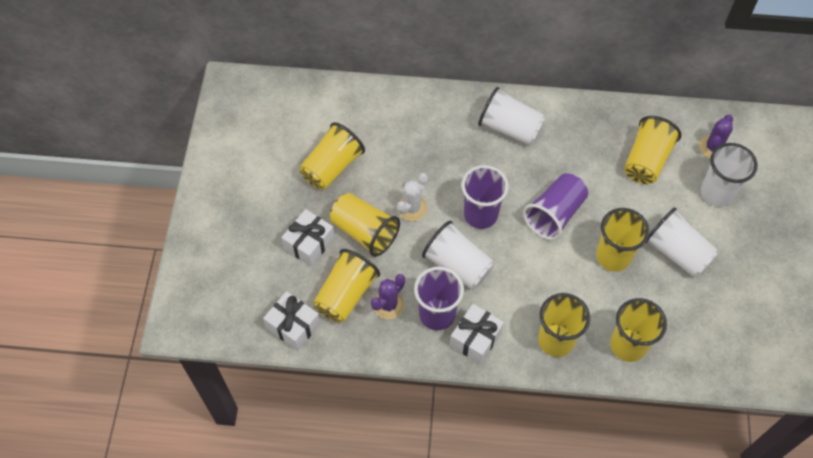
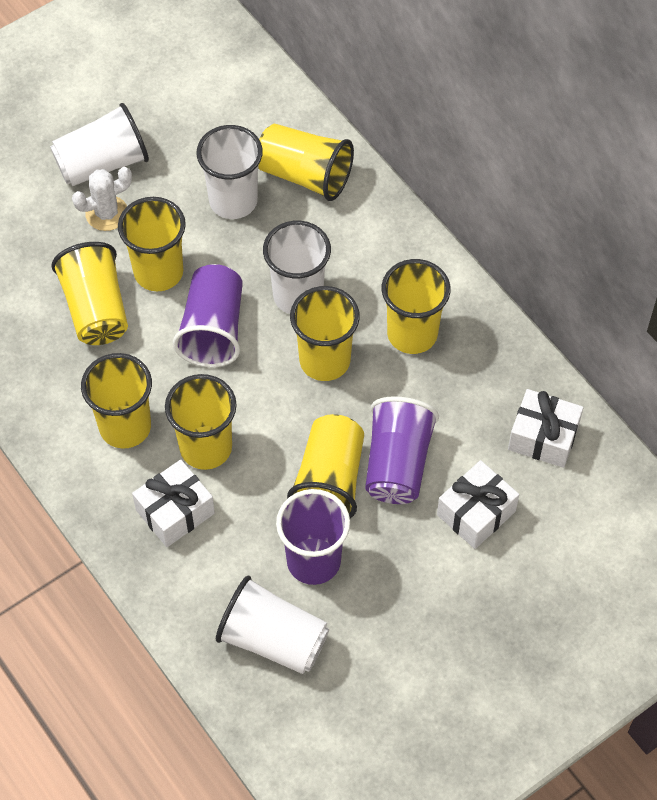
purple cactus: 2 -> 0
yellow cup: 7 -> 8

